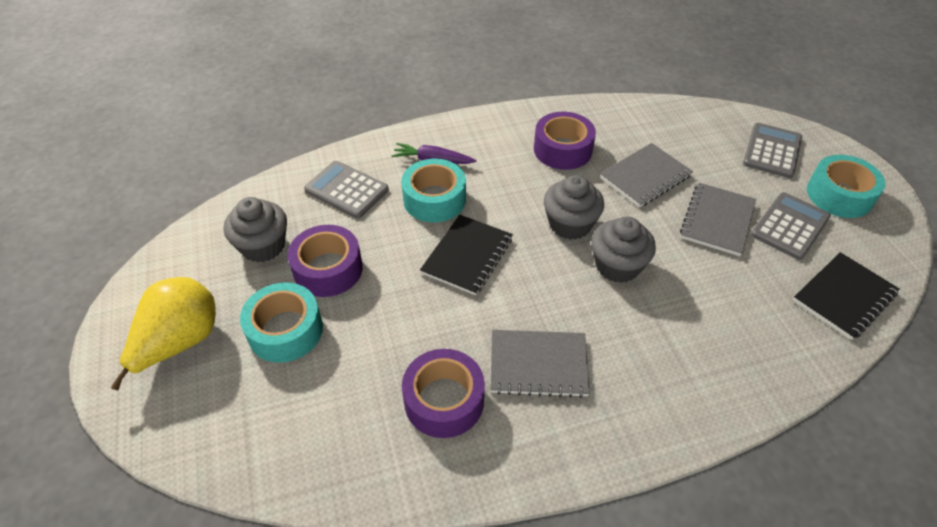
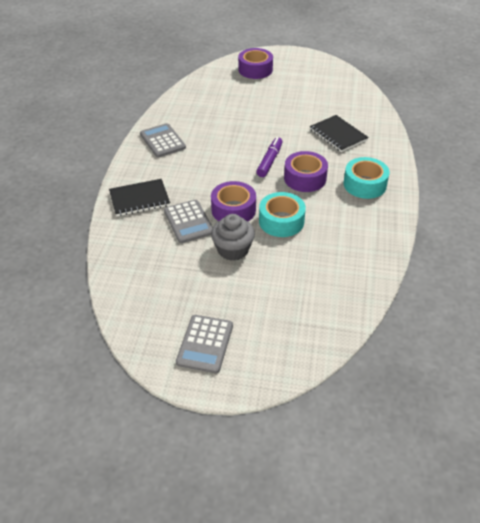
grey cupcake: 3 -> 1
grey notebook: 3 -> 0
purple carrot: 1 -> 0
purple marker: 0 -> 1
turquoise tape: 3 -> 2
yellow pear: 1 -> 0

